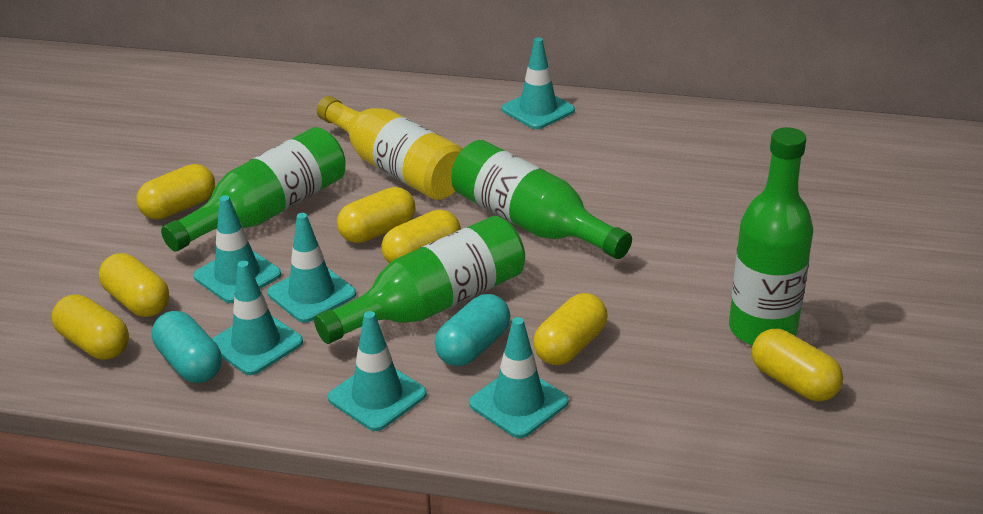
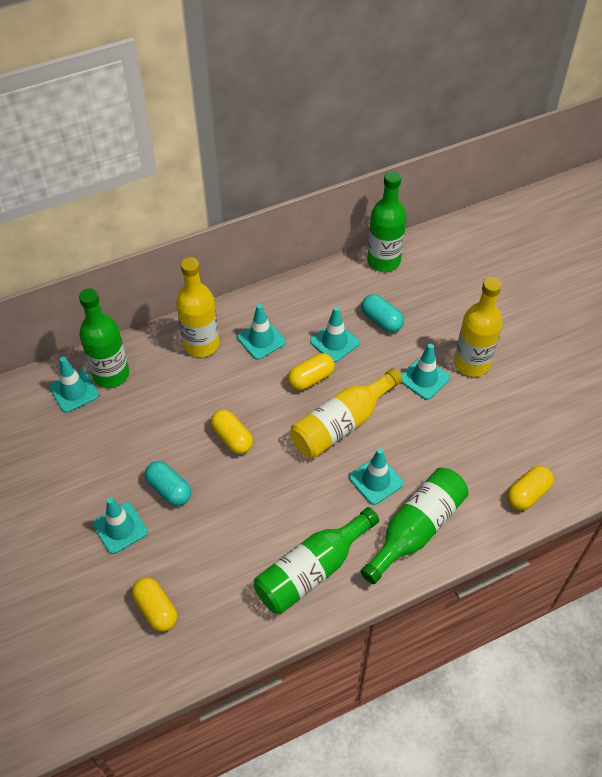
yellow bottle: 1 -> 3
yellow capsule: 7 -> 4

